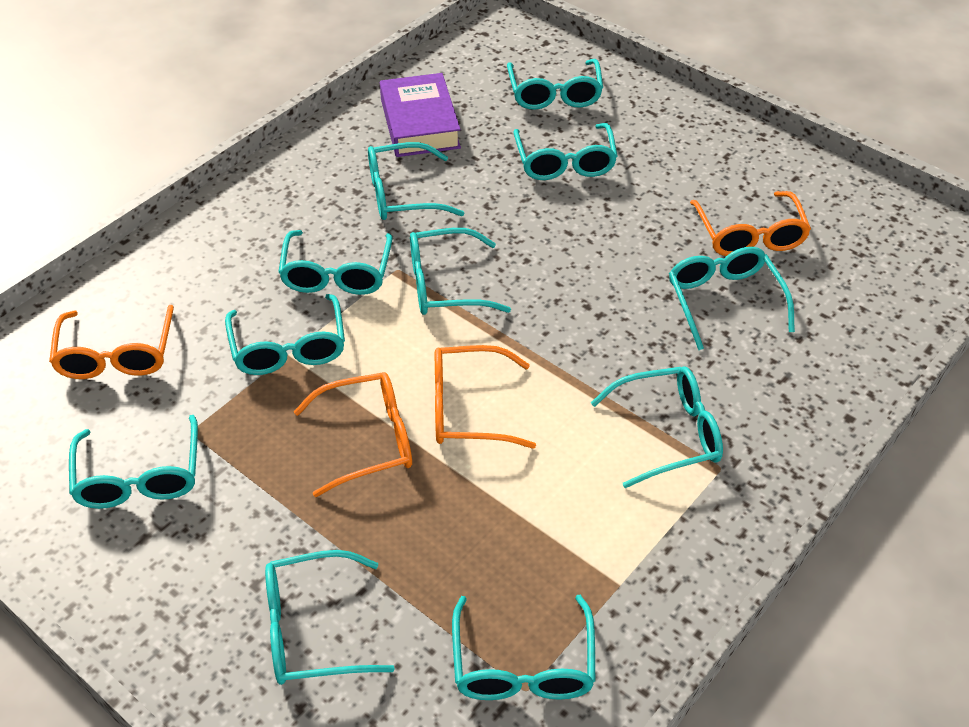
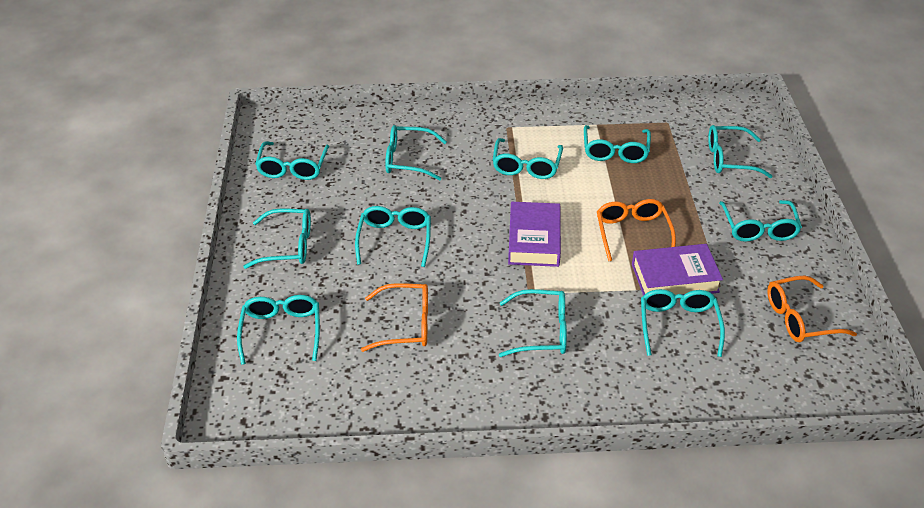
orange glasses: 4 -> 3
purple book: 1 -> 2

